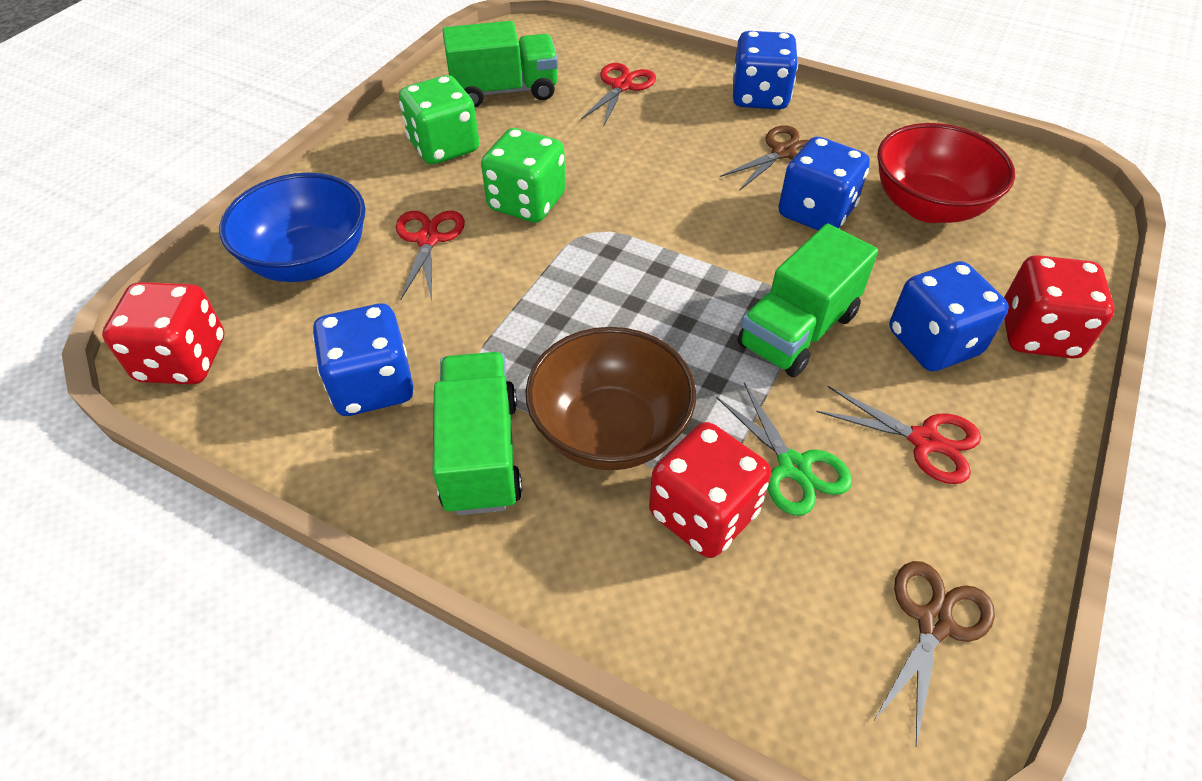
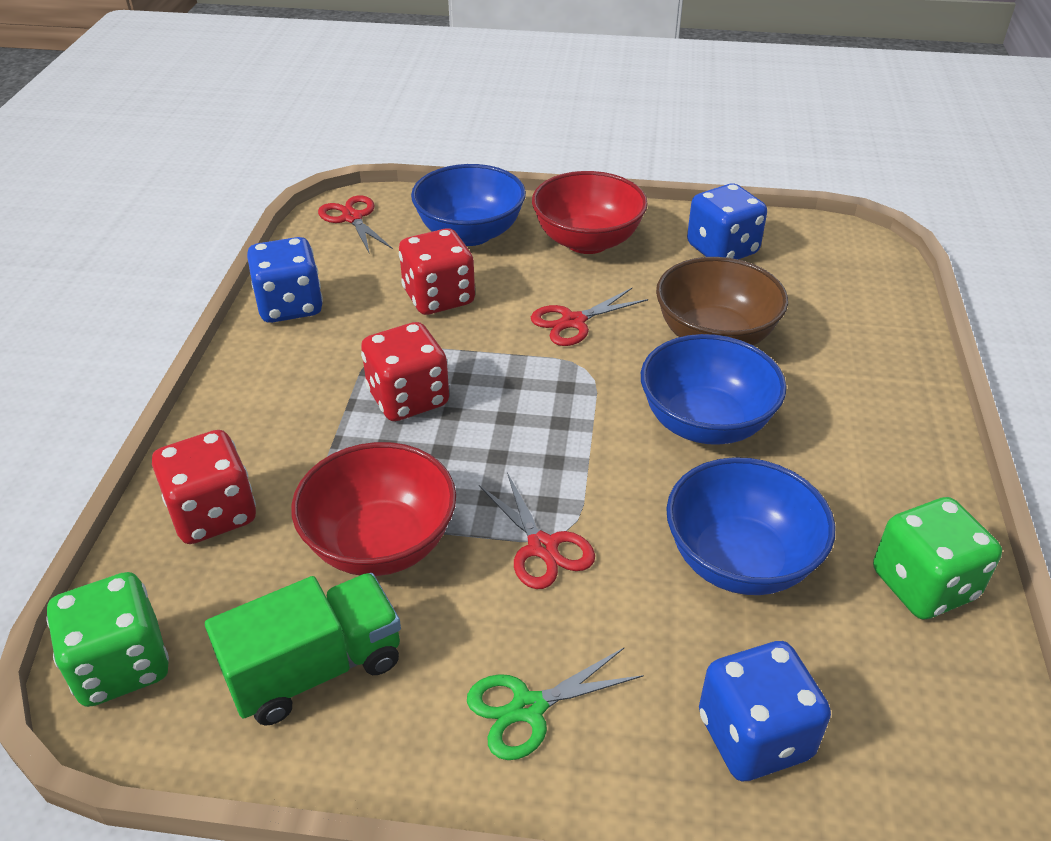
blue bowl: 1 -> 3
blue dice: 4 -> 3
brown scissors: 2 -> 0
green truck: 3 -> 1
red bowl: 1 -> 2

